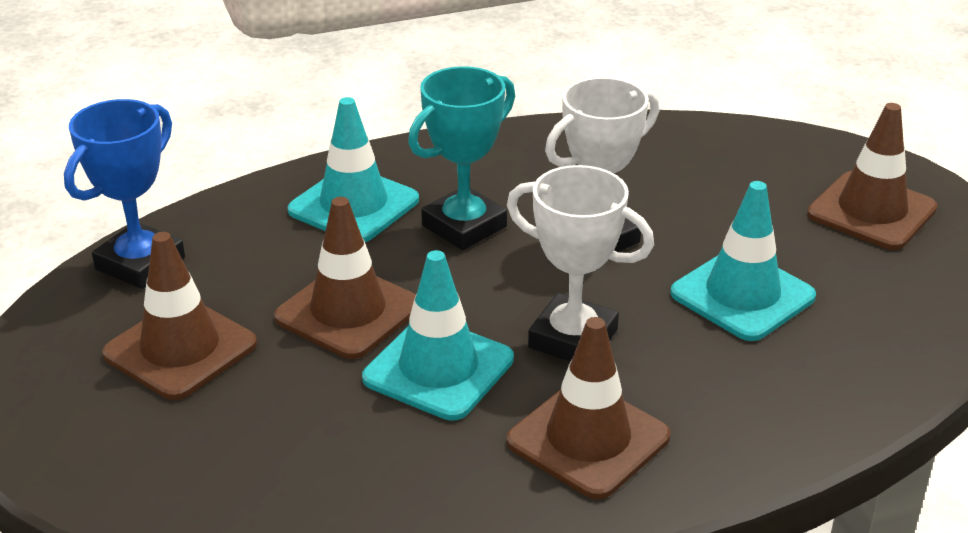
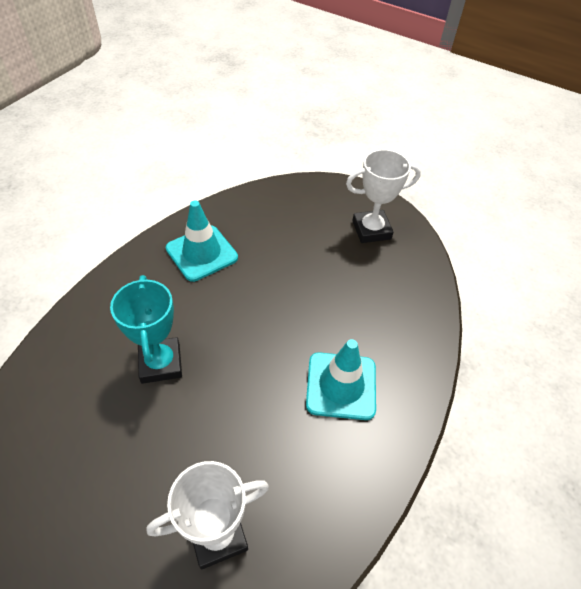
blue trophy: 1 -> 0
brown traffic cone: 4 -> 0
turquoise traffic cone: 3 -> 2

